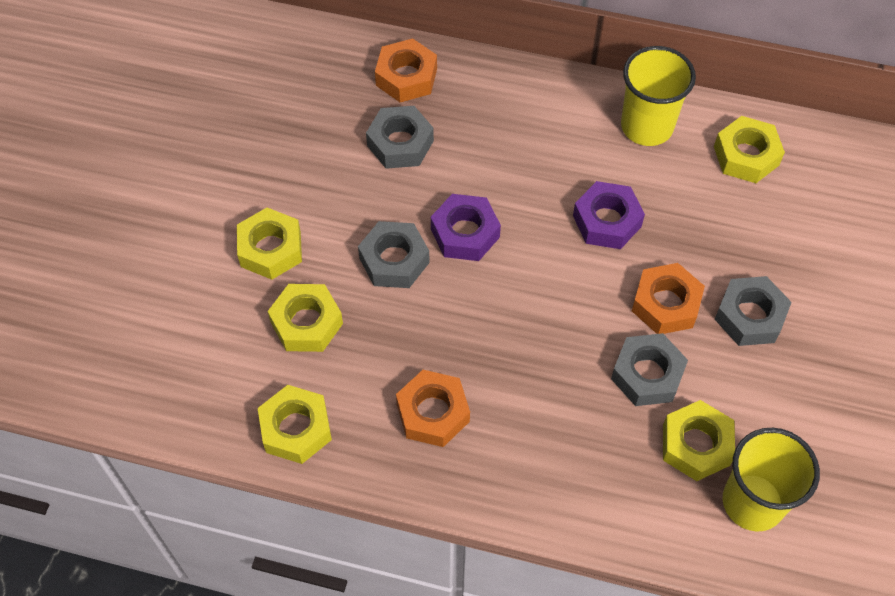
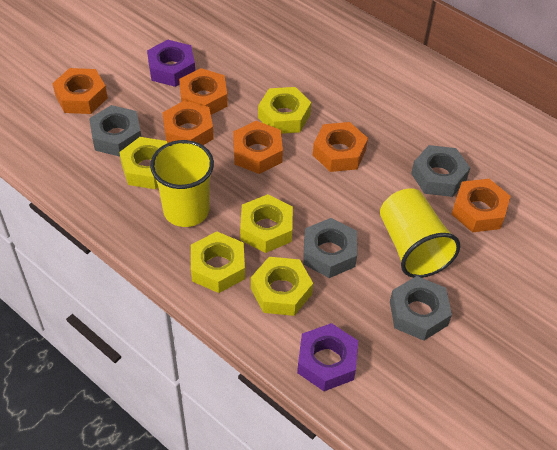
orange nut: 3 -> 6

